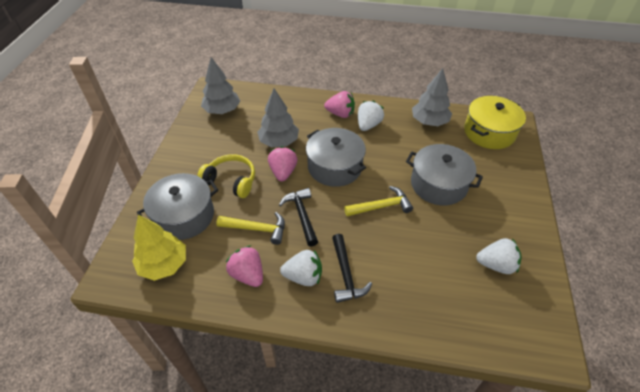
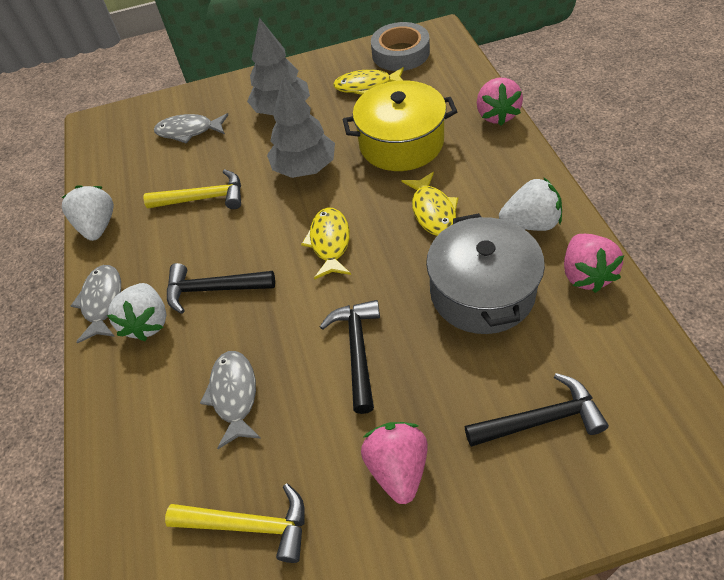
black hammer: 2 -> 3
grey fish: 0 -> 3
grey pot: 3 -> 1
grey tape: 0 -> 1
grey tree: 3 -> 2
yellow fish: 0 -> 3
yellow headphones: 1 -> 0
yellow tree: 1 -> 0

